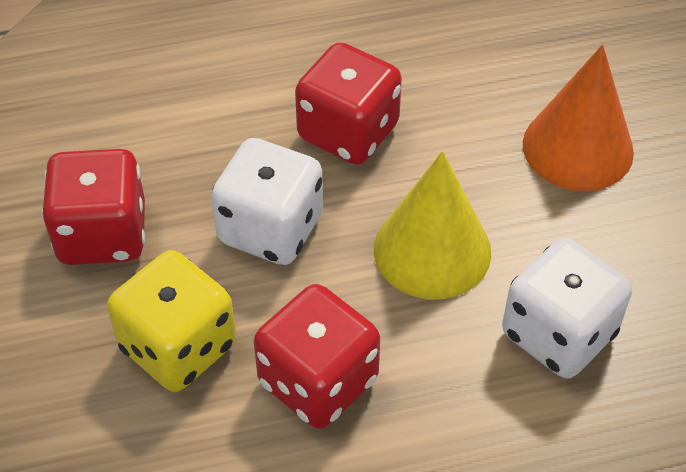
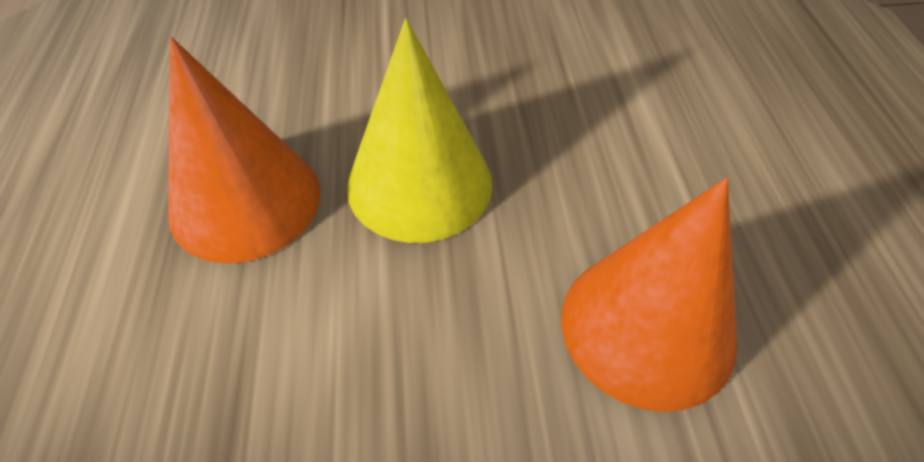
orange cone: 1 -> 2
red dice: 3 -> 0
white dice: 2 -> 0
yellow dice: 1 -> 0

